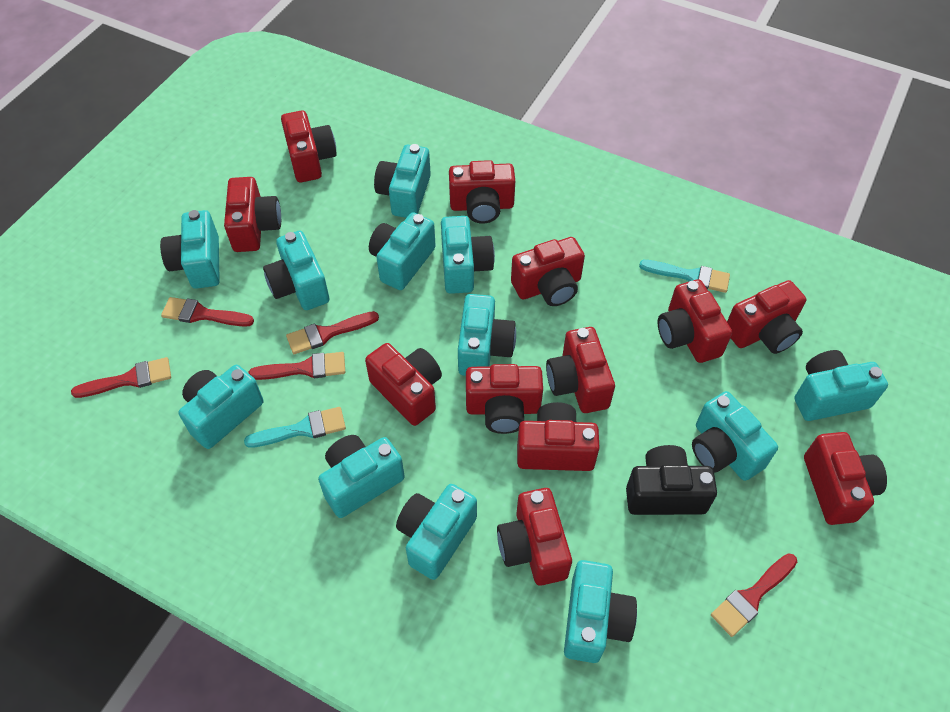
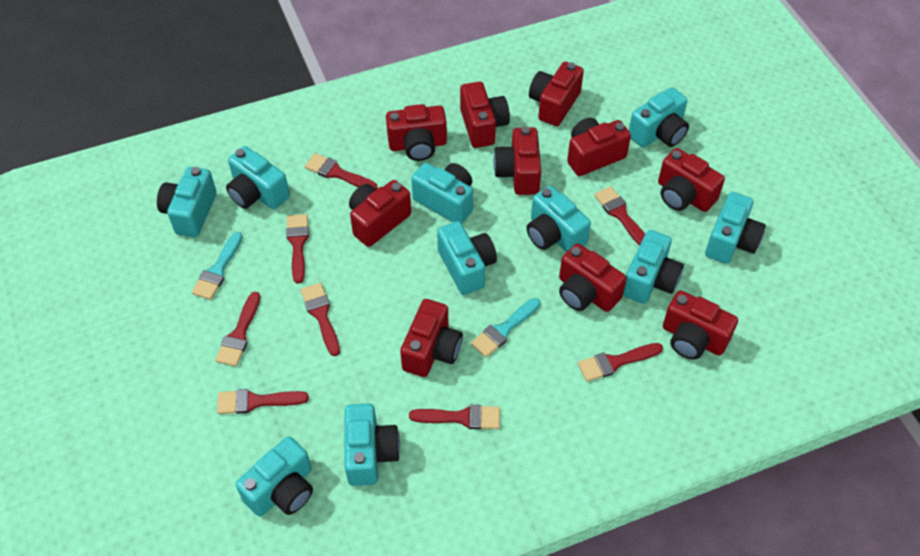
black camera: 1 -> 0
red brush: 5 -> 8
red camera: 12 -> 10
turquoise camera: 12 -> 10

